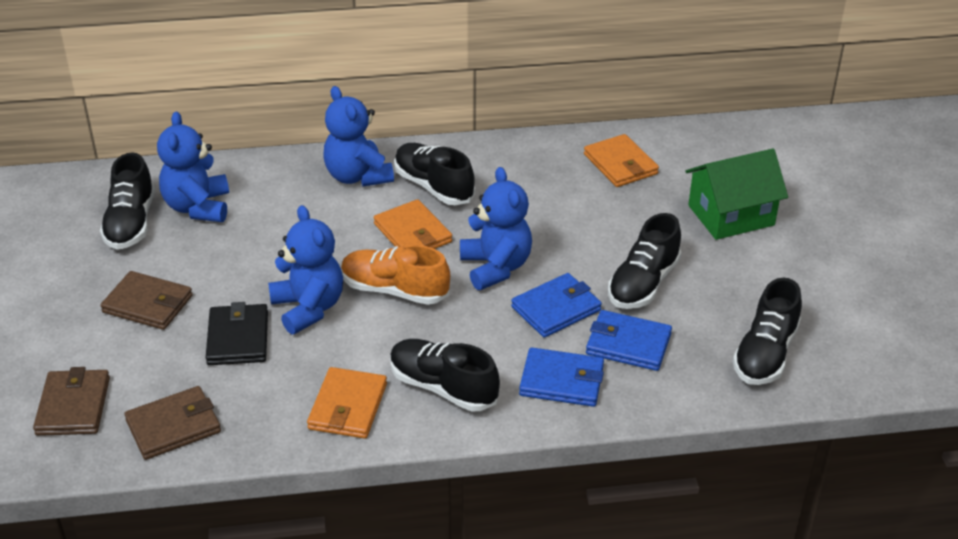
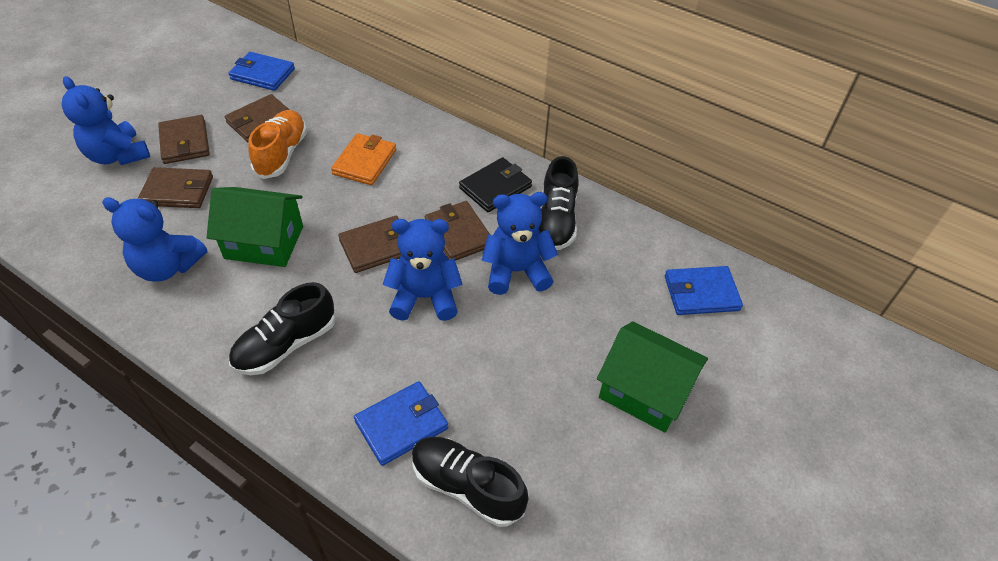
black shoe: 5 -> 3
brown wallet: 3 -> 5
green house: 1 -> 2
orange wallet: 3 -> 1

